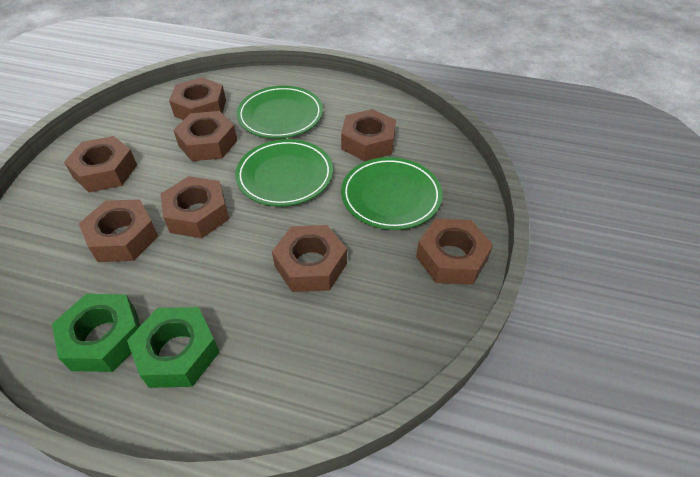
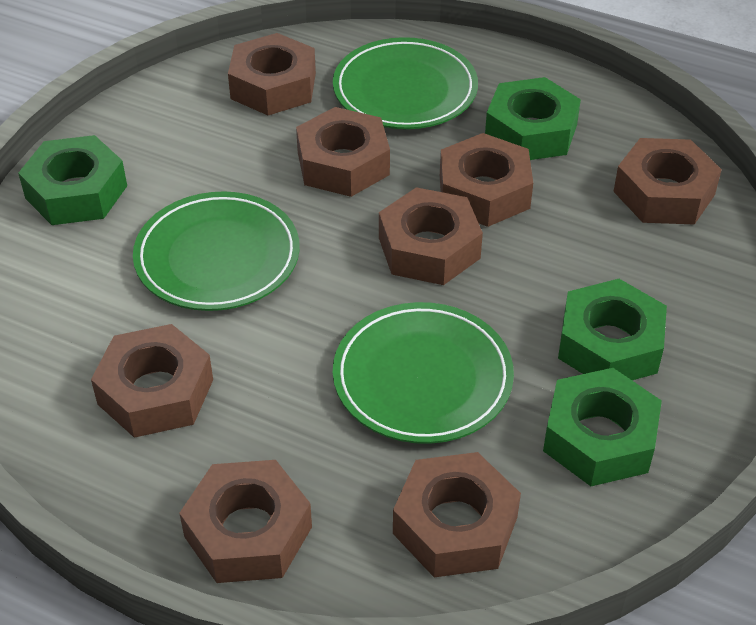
green nut: 2 -> 4

